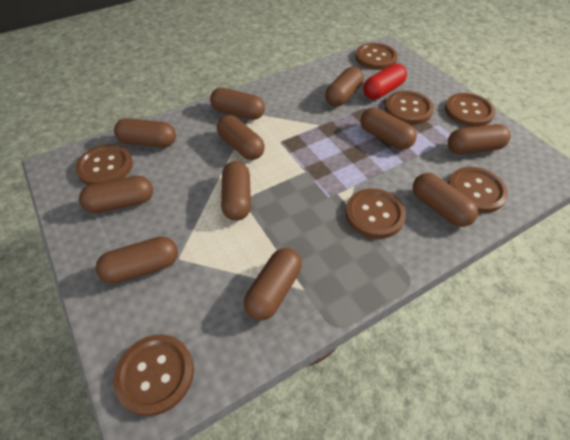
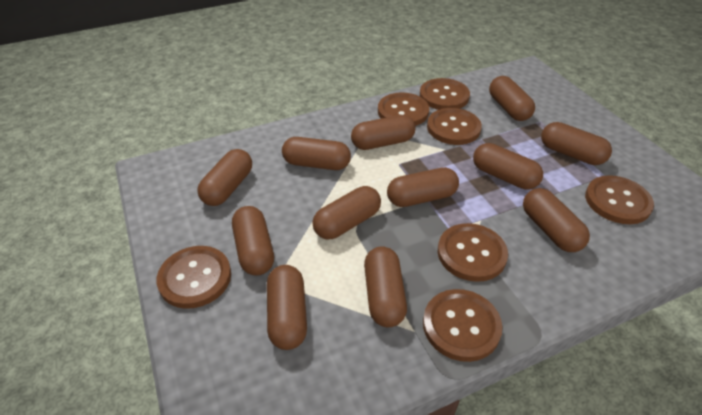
brown capsule: 11 -> 12
red capsule: 1 -> 0

